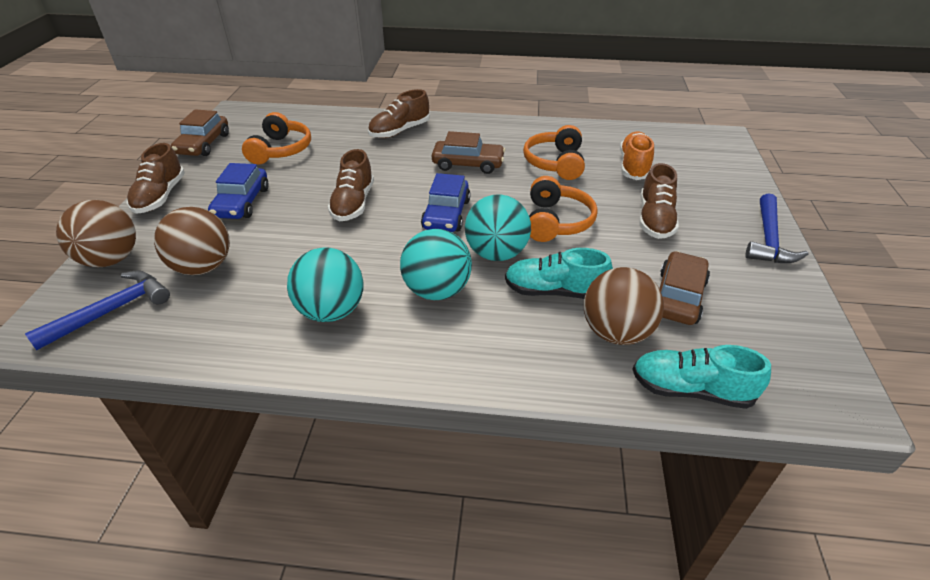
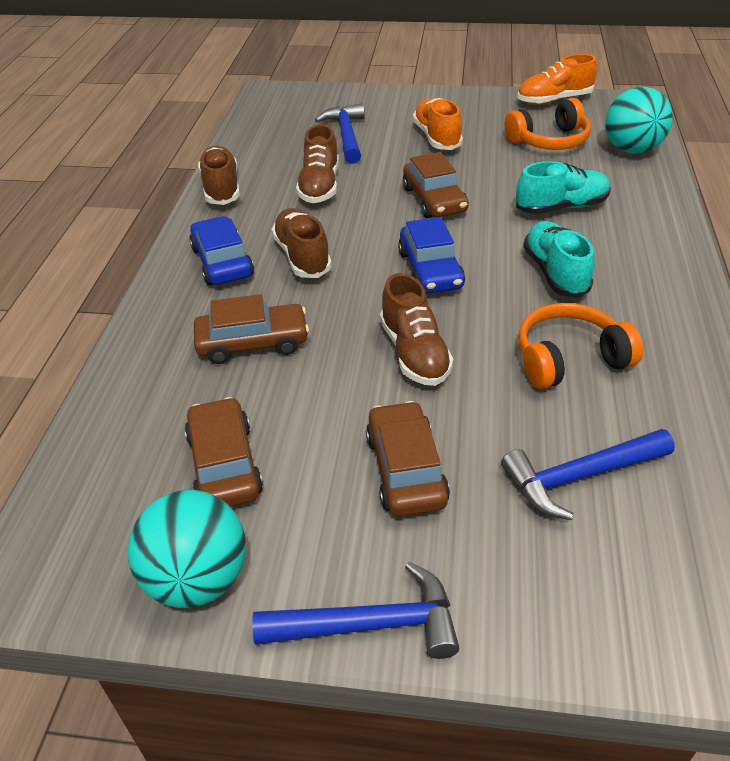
blue hammer: 2 -> 3
brown ball: 3 -> 0
brown car: 3 -> 4
orange headphones: 3 -> 2
orange shoe: 1 -> 2
turquoise ball: 3 -> 2

